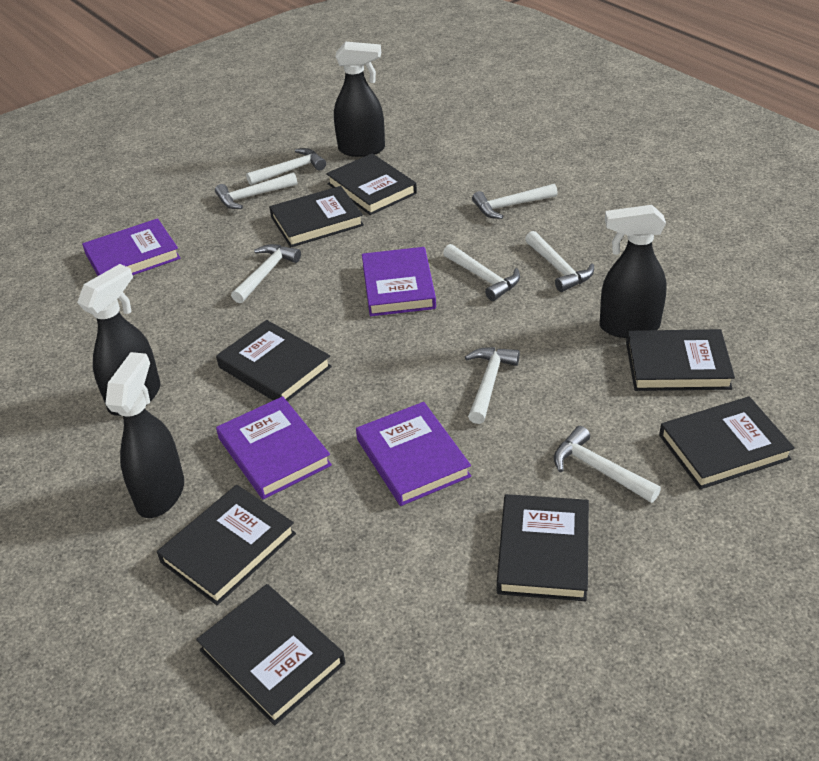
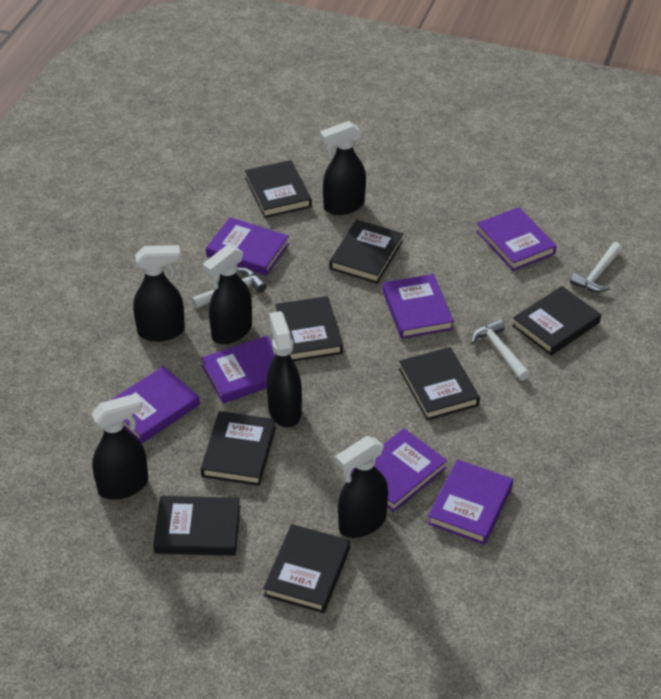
black spray bottle: 4 -> 6
purple book: 4 -> 7
white hammer: 8 -> 3

